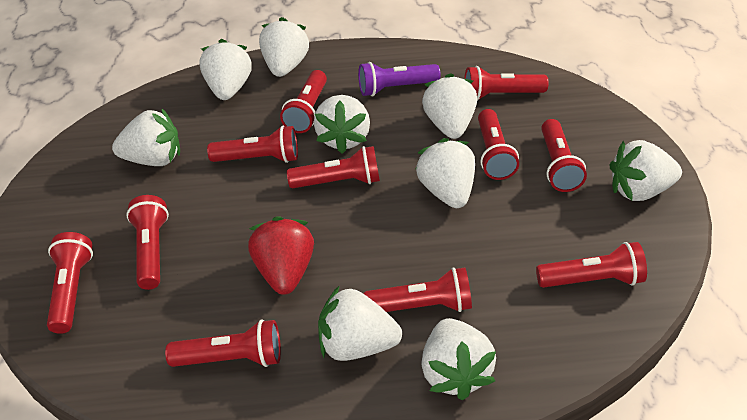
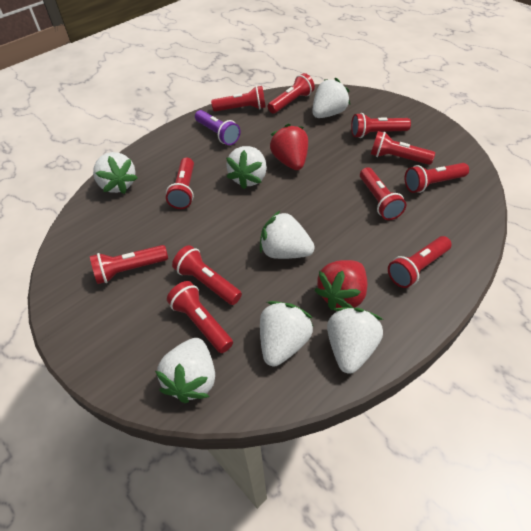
red strawberry: 1 -> 2
white strawberry: 9 -> 7

